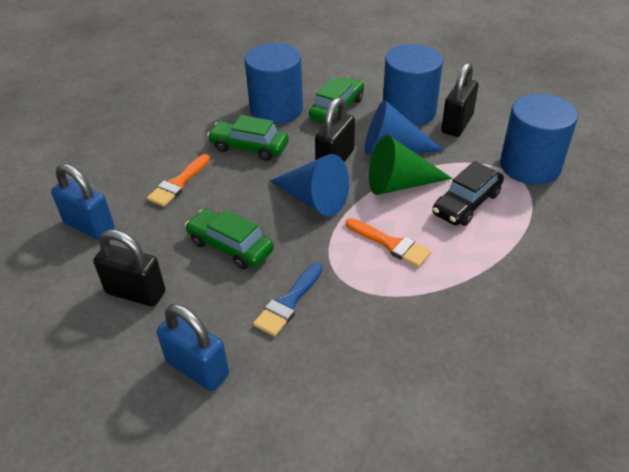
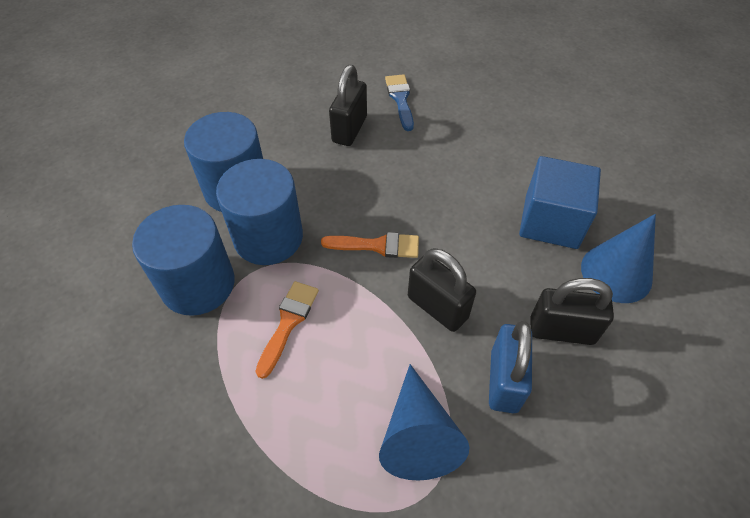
black car: 1 -> 0
blue cube: 0 -> 1
blue padlock: 2 -> 1
green car: 3 -> 0
green cone: 1 -> 0

